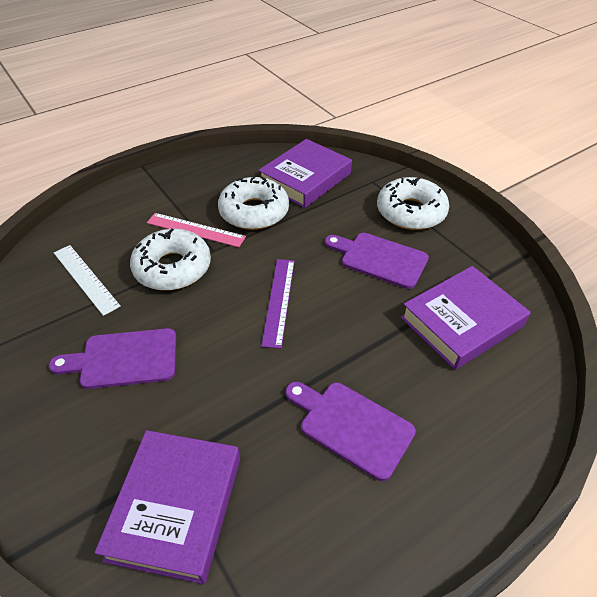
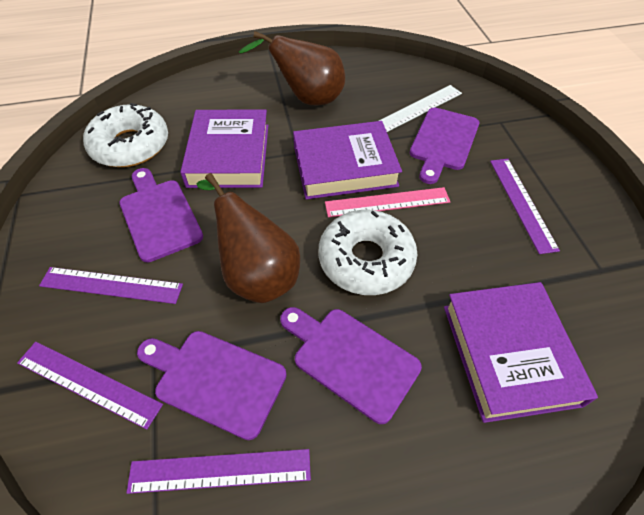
brown pear: 0 -> 2
purple cutting board: 3 -> 4
purple ruler: 1 -> 4
white donut: 3 -> 2

